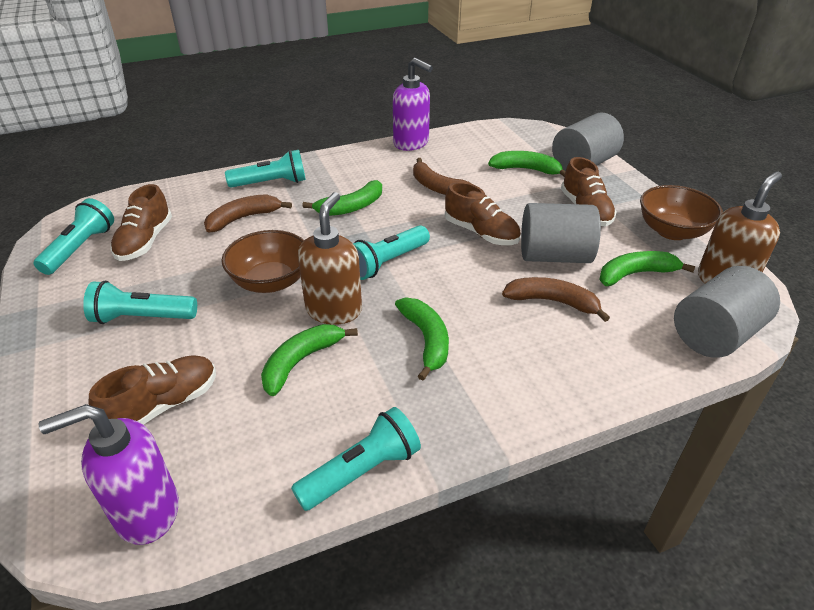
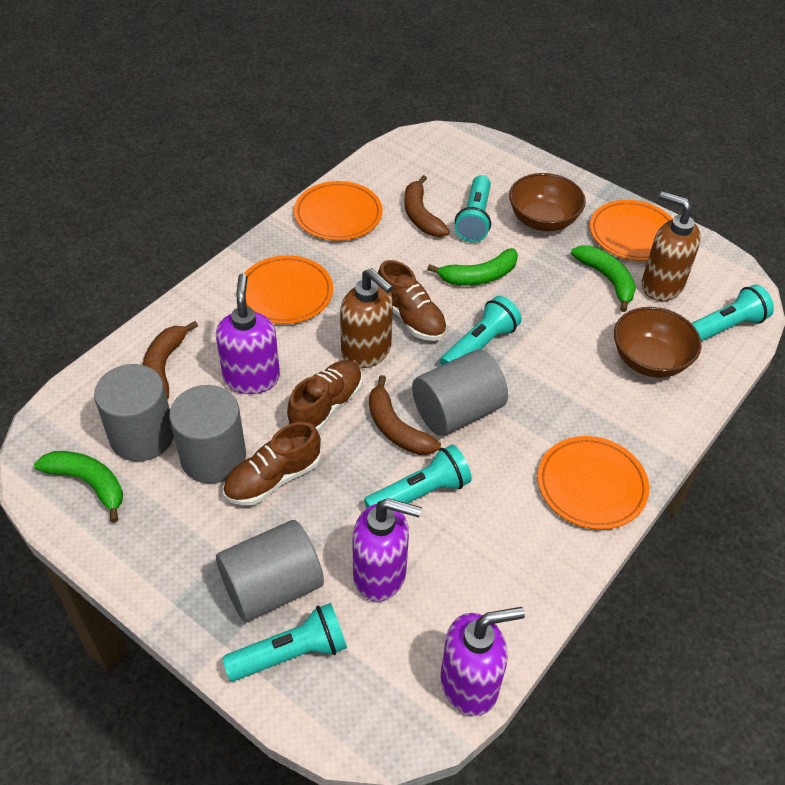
brown shoe: 4 -> 3
green banana: 5 -> 3
grey cylinder: 3 -> 4
orange plate: 0 -> 4
purple soap dispenser: 2 -> 3

